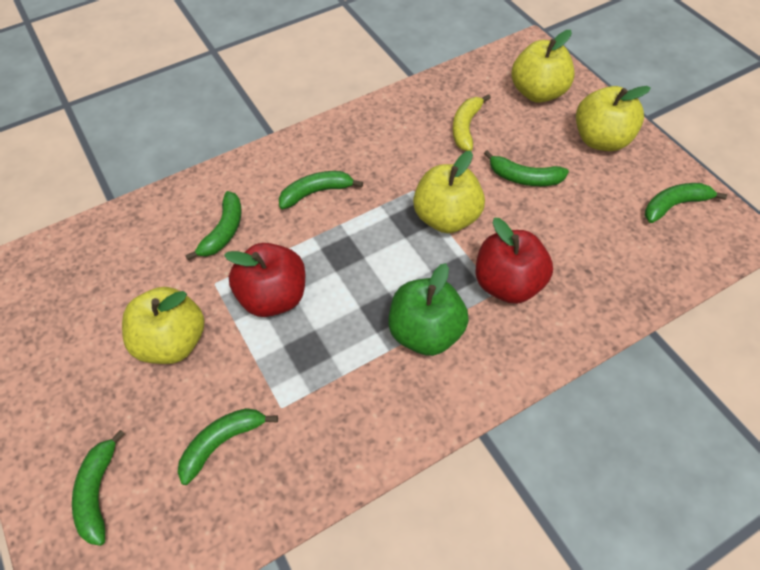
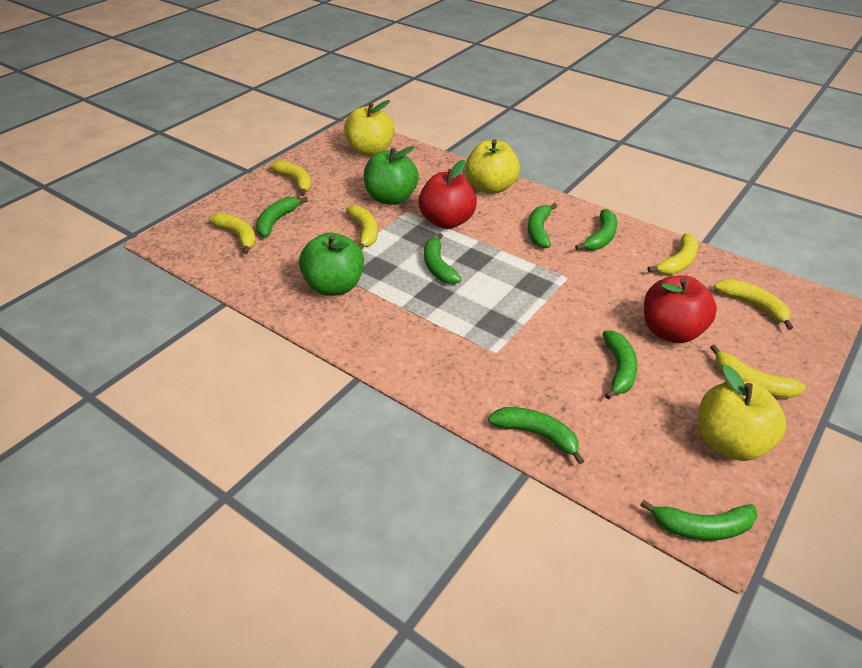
green apple: 1 -> 2
green banana: 6 -> 7
yellow apple: 4 -> 3
yellow banana: 1 -> 6

